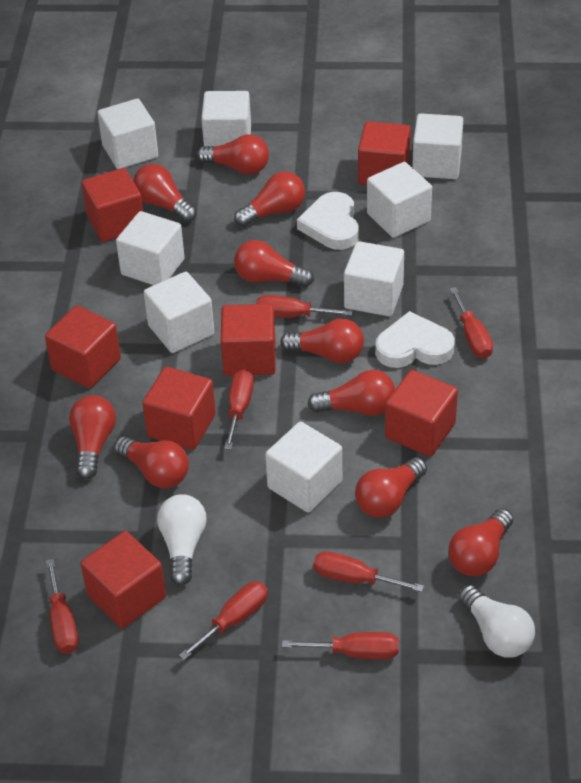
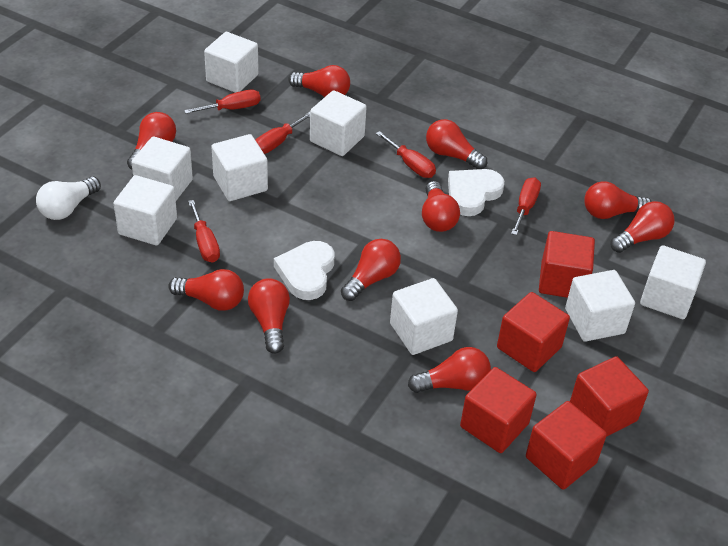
red cube: 7 -> 5
red screwdriver: 7 -> 5
white light bulb: 2 -> 1

